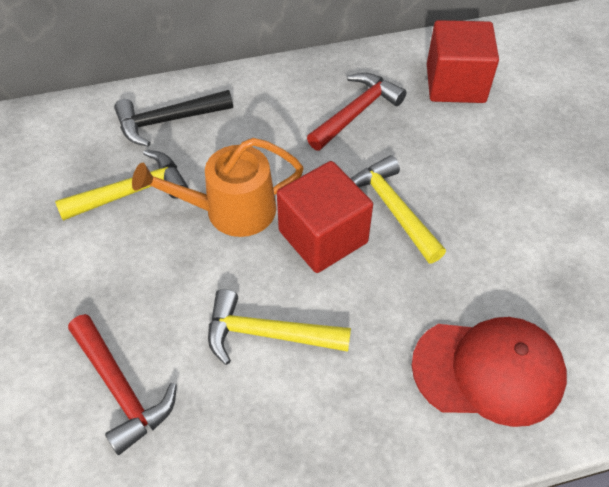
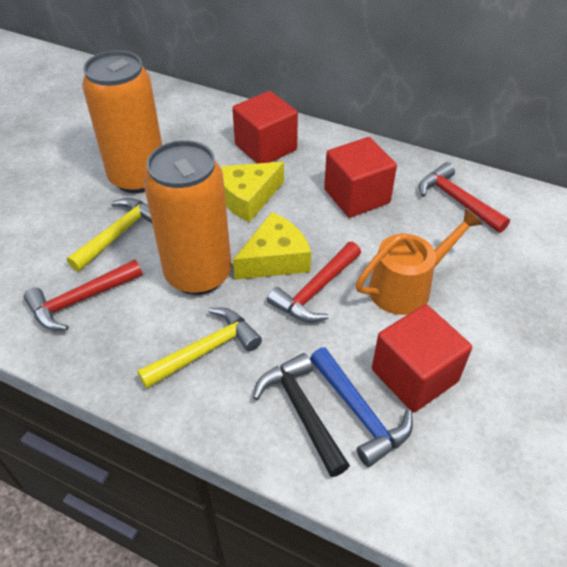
blue hammer: 0 -> 1
orange can: 0 -> 2
red cap: 1 -> 0
red cube: 2 -> 3
red hammer: 2 -> 3
yellow cheese: 0 -> 2
yellow hammer: 3 -> 2

